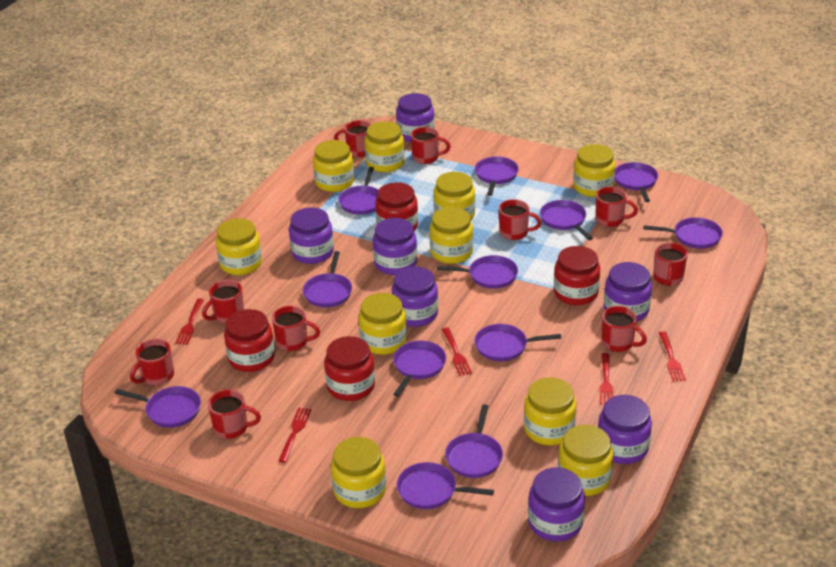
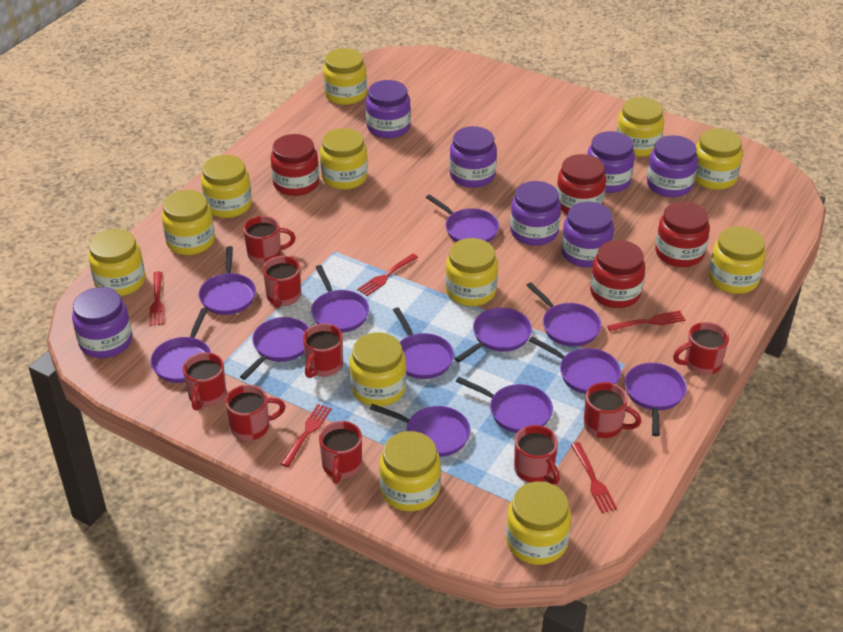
red mug: 10 -> 9
yellow jar: 10 -> 12

